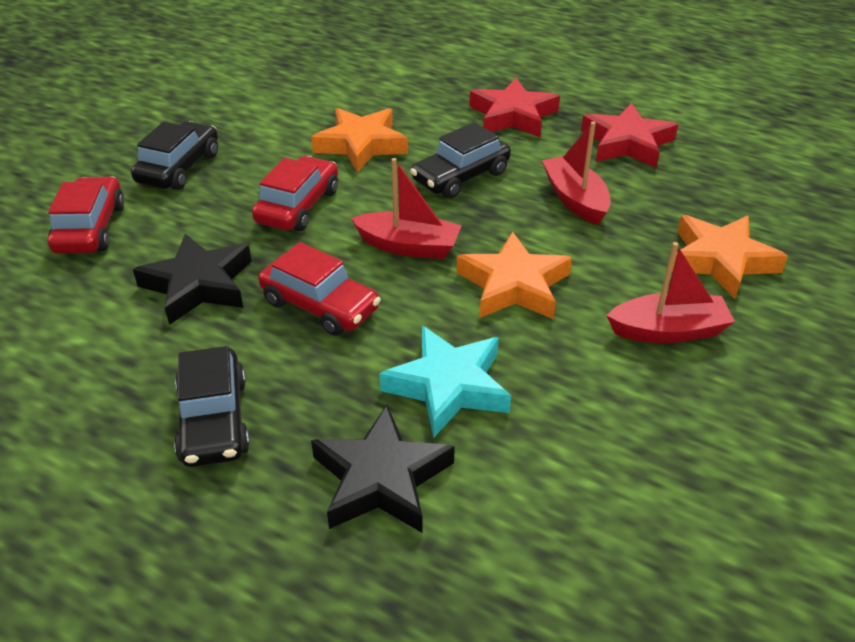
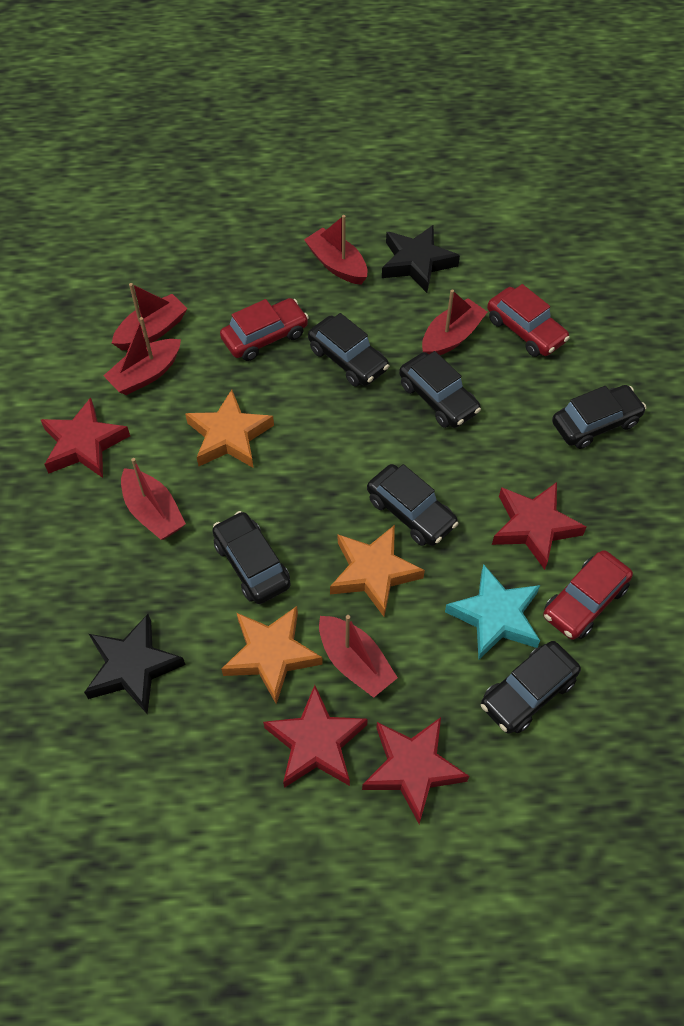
black car: 3 -> 6
red boat: 3 -> 6
red star: 2 -> 4

